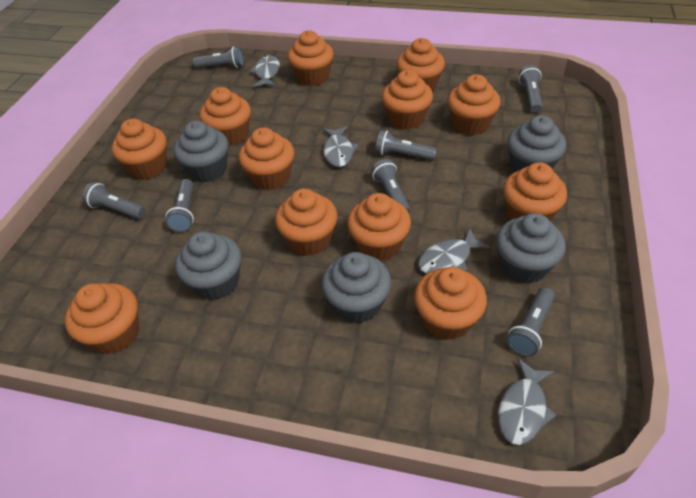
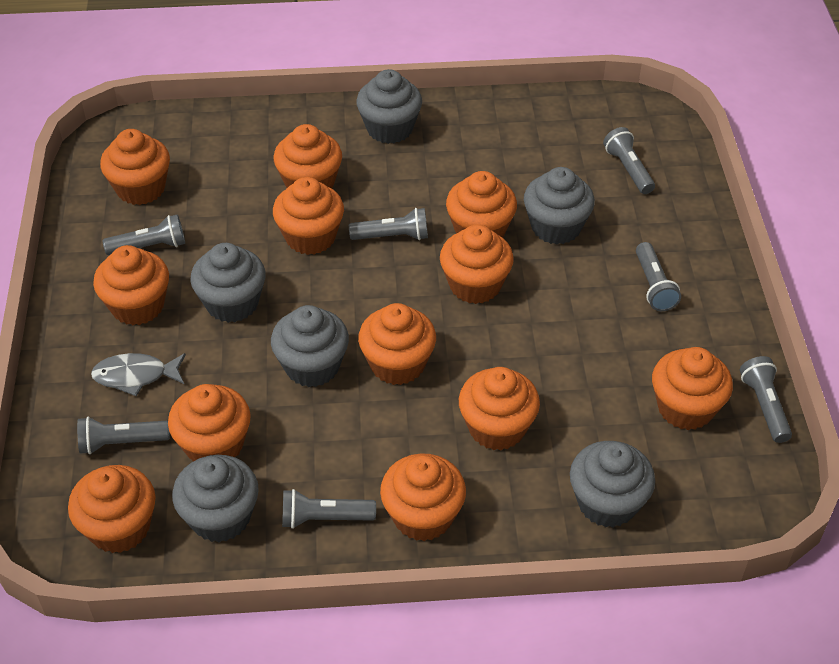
grey cupcake: 5 -> 6
grey fish: 4 -> 1

